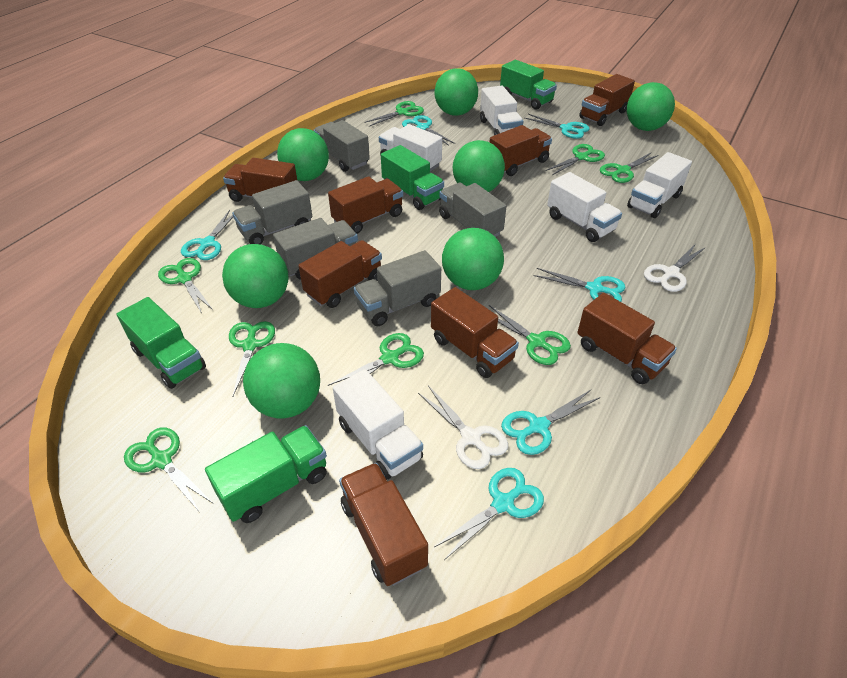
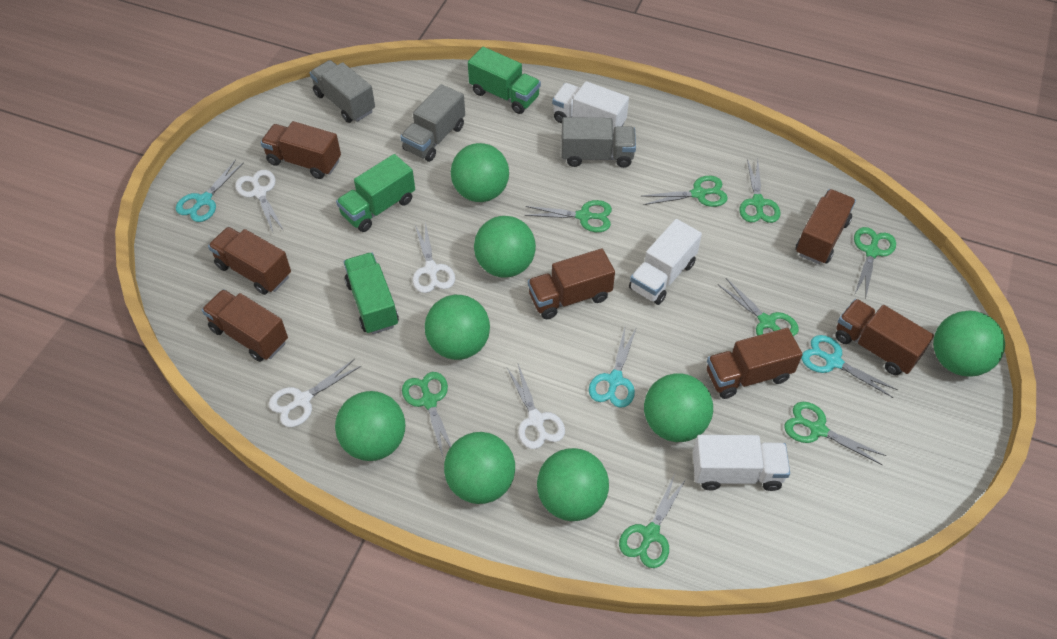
brown truck: 8 -> 7
green ball: 7 -> 8
green truck: 4 -> 3
grey truck: 5 -> 3
turquoise scissors: 6 -> 3
white scissors: 2 -> 4
white truck: 5 -> 3

